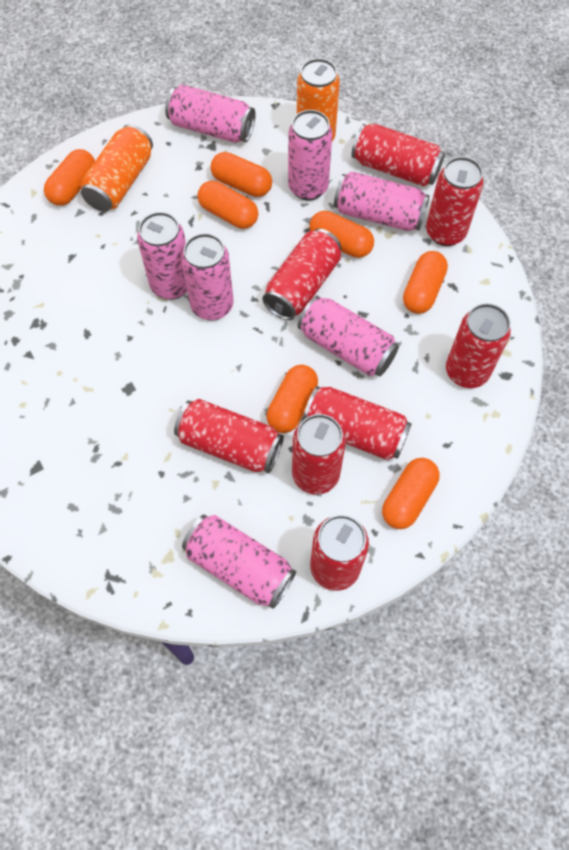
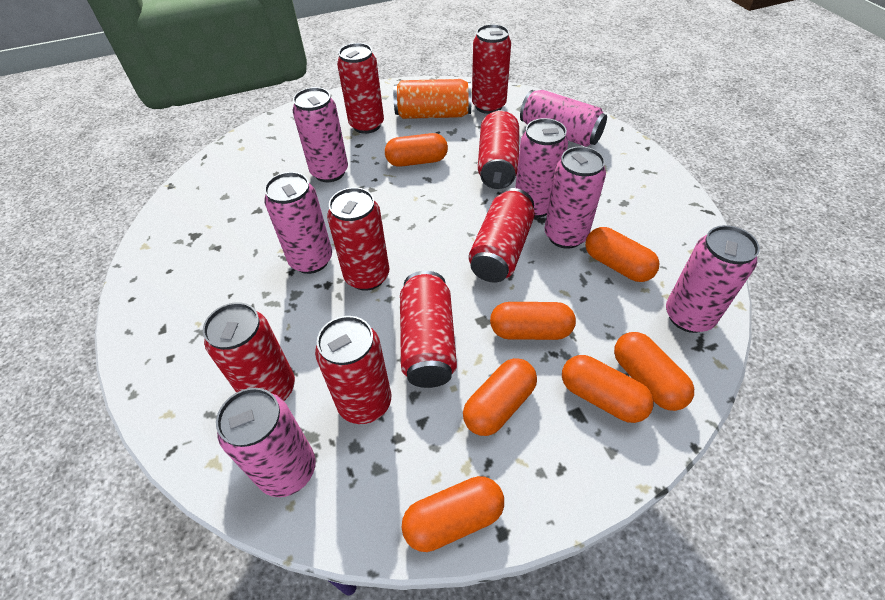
orange can: 2 -> 1

